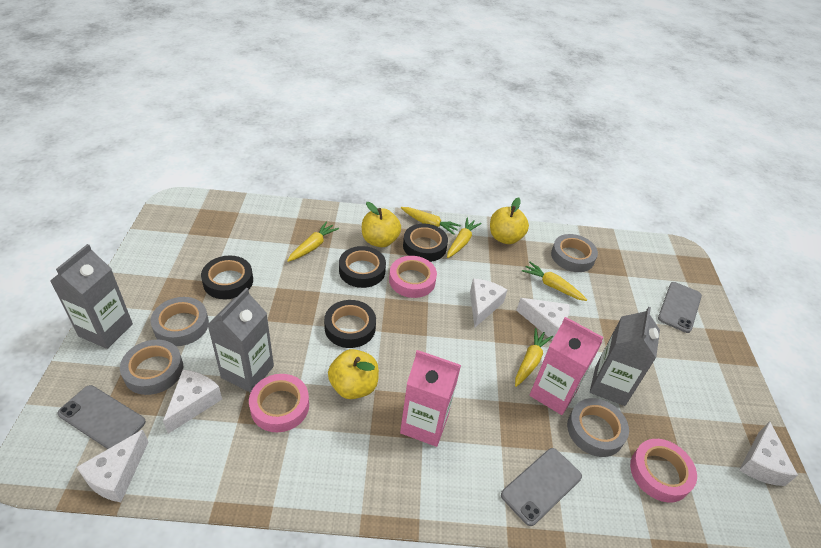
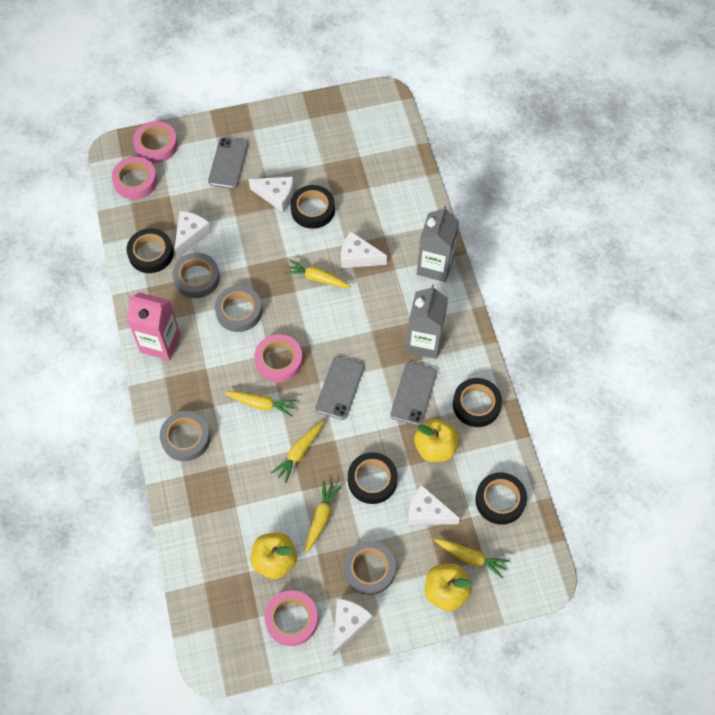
black tape: 4 -> 5
grey carton: 3 -> 2
pink carton: 2 -> 1
pink tape: 3 -> 4

